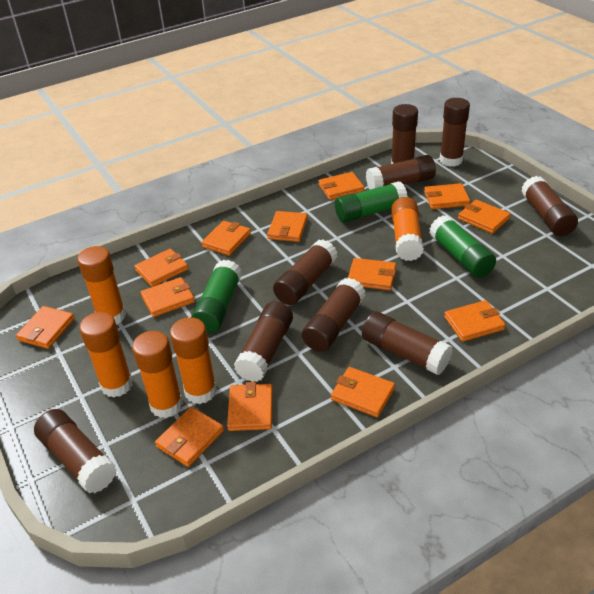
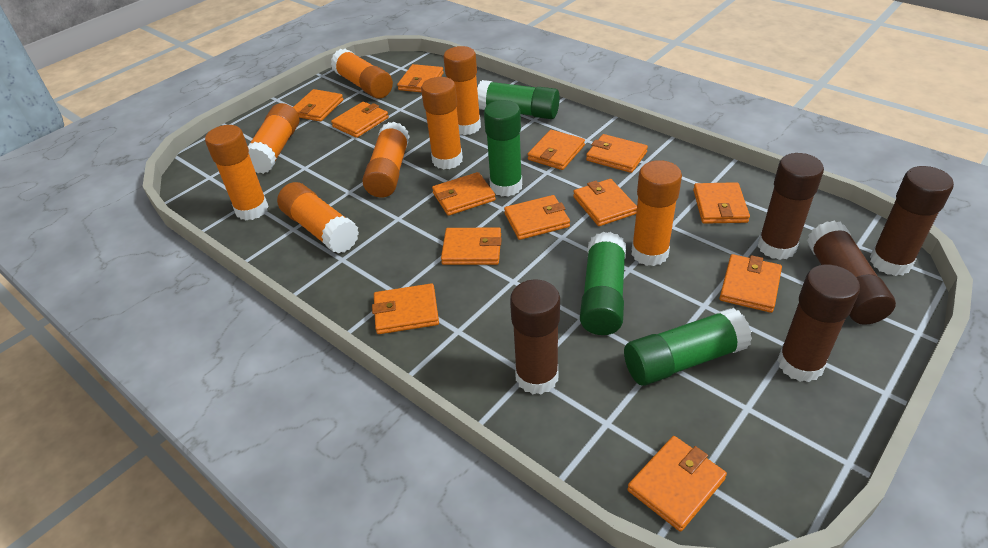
brown glue stick: 9 -> 5
green glue stick: 3 -> 4
orange glue stick: 5 -> 8

